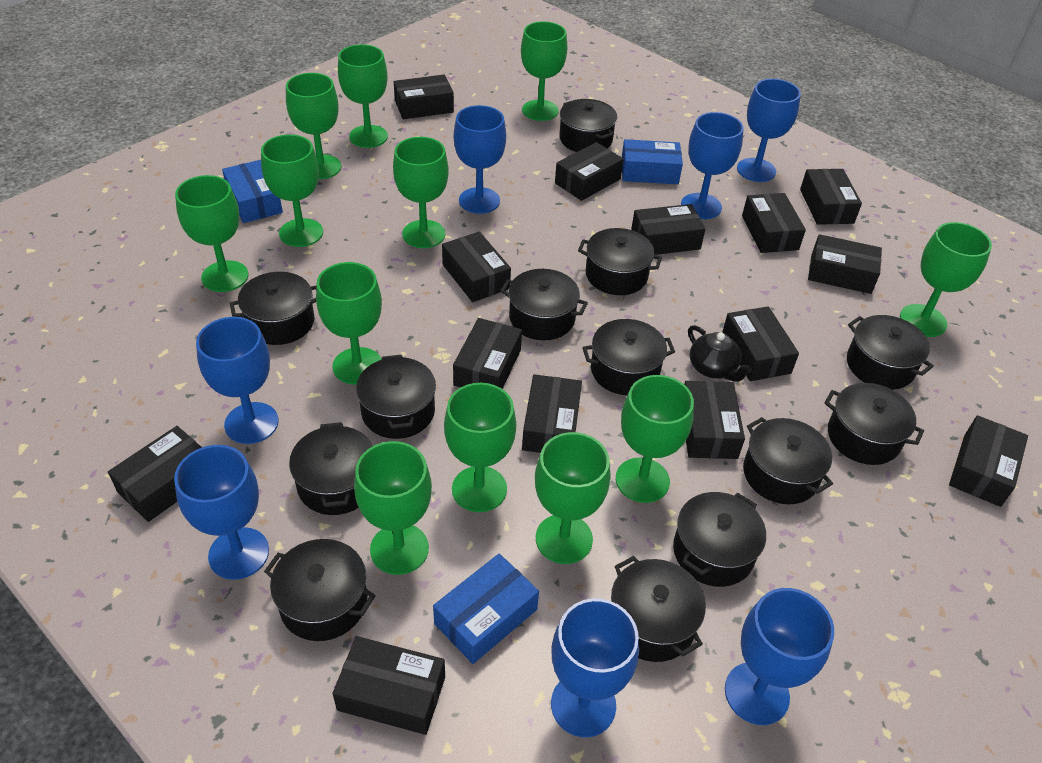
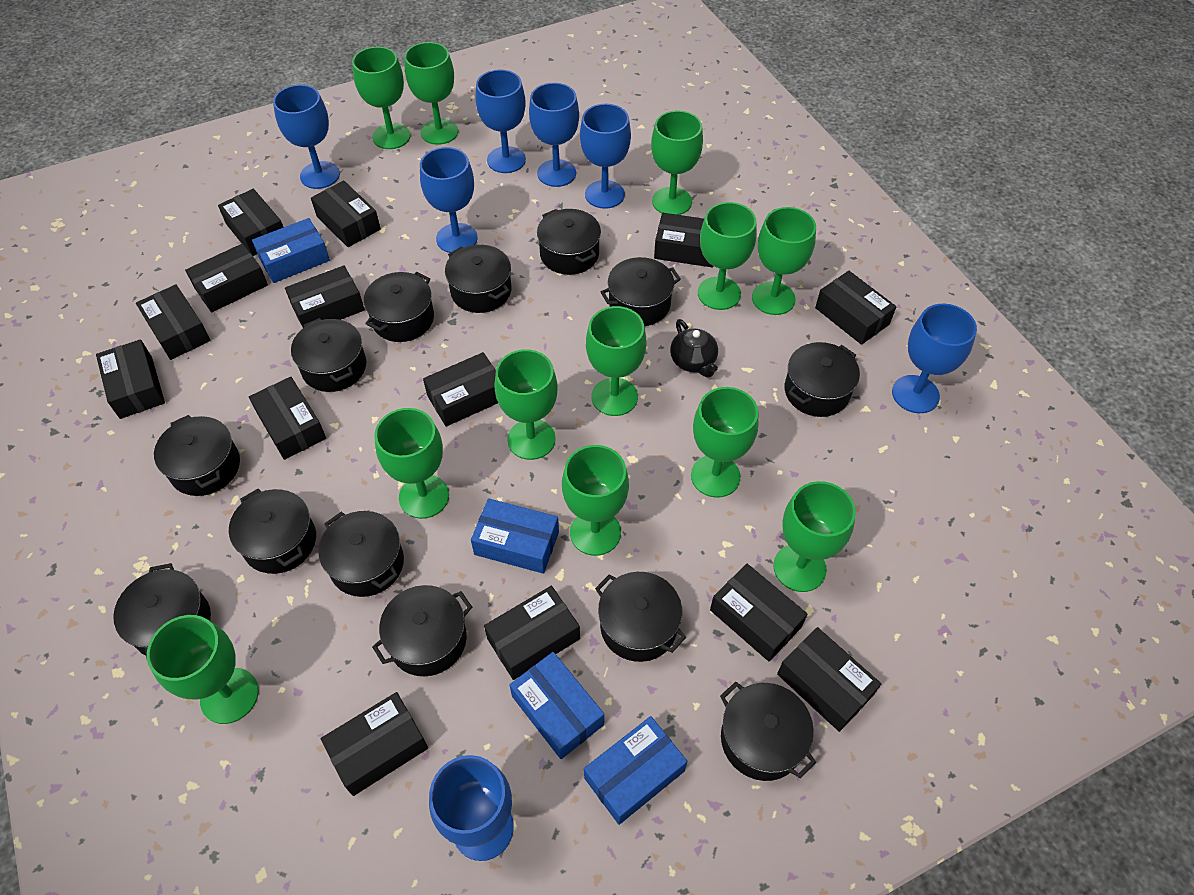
blue box: 3 -> 4

